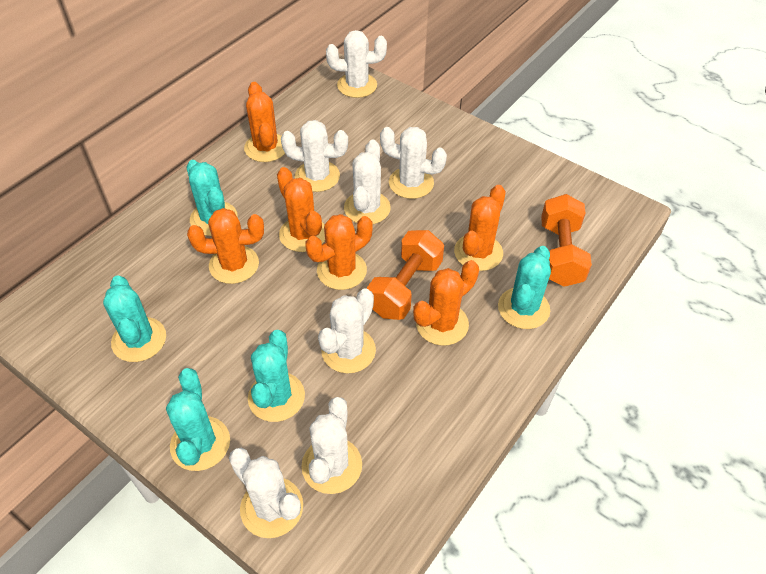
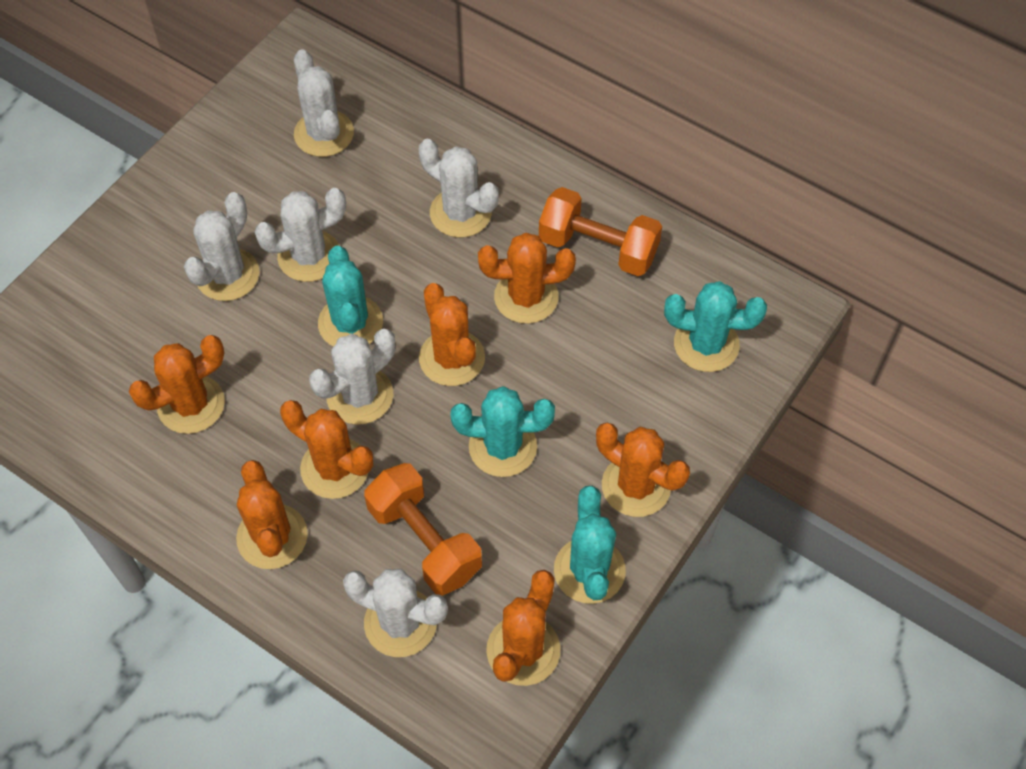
orange cactus: 6 -> 7
turquoise cactus: 5 -> 4
white cactus: 7 -> 6

